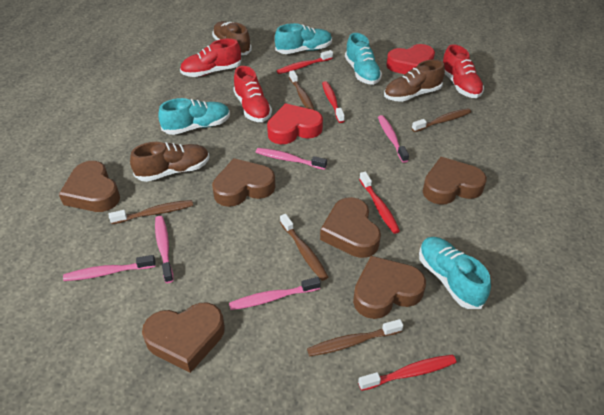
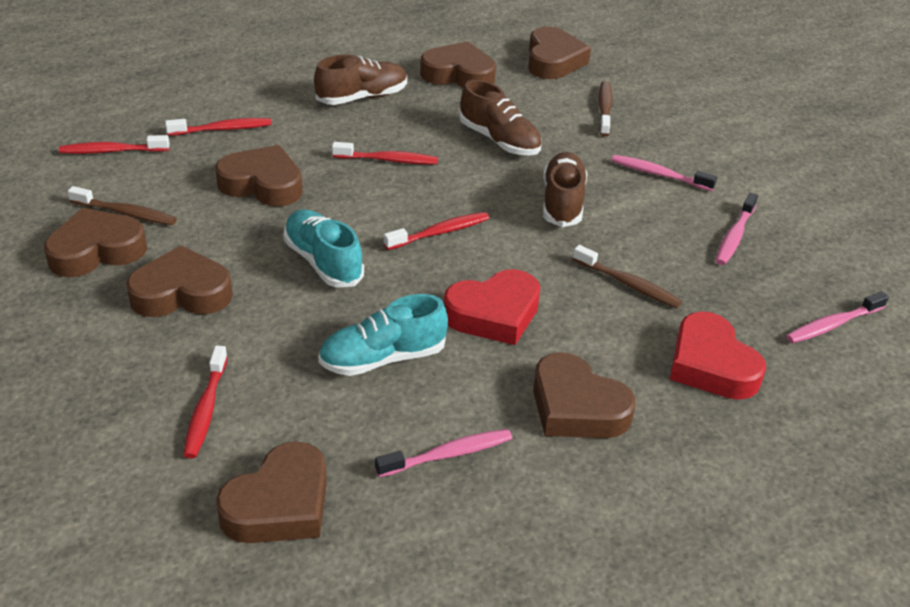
brown heart: 6 -> 7
brown toothbrush: 5 -> 3
pink toothbrush: 5 -> 4
red shoe: 3 -> 0
red toothbrush: 4 -> 5
turquoise shoe: 4 -> 2

